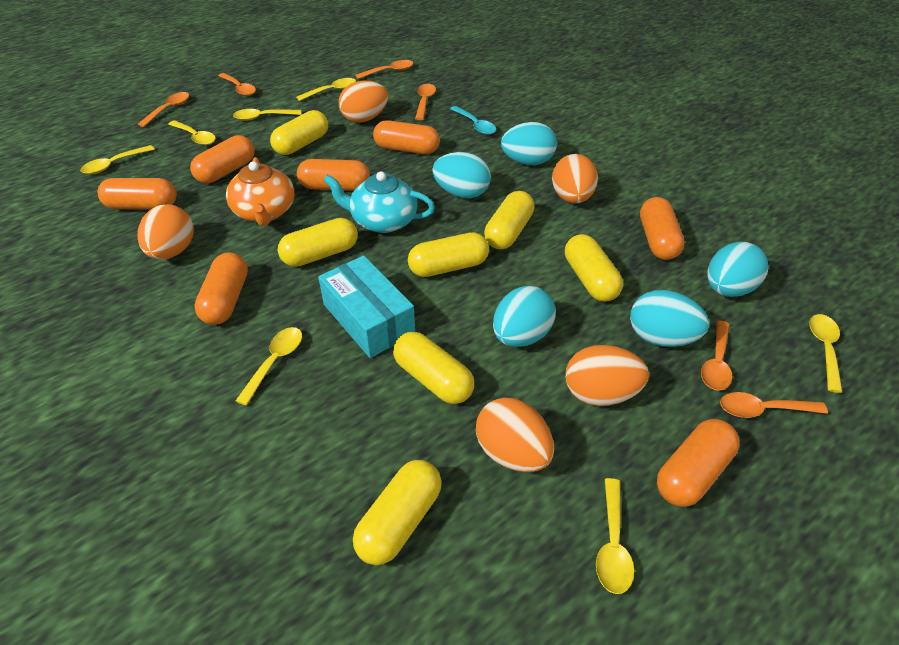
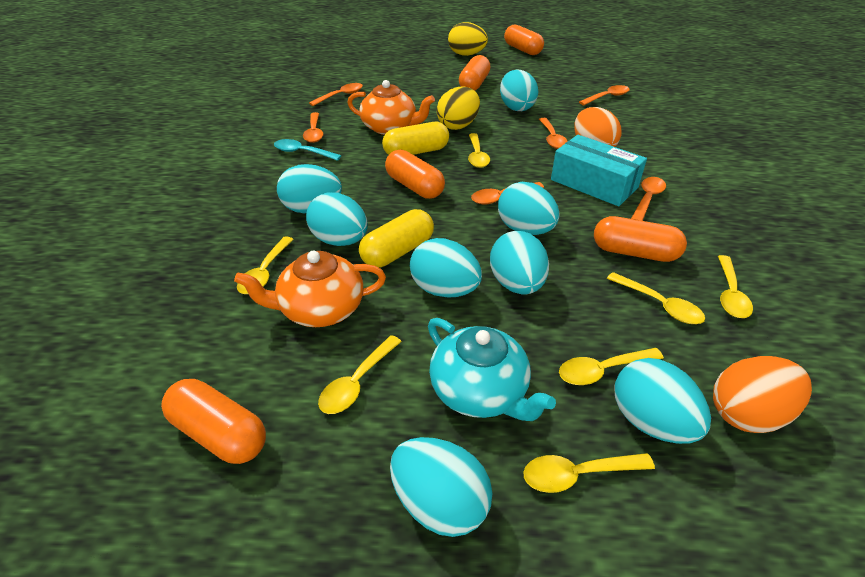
orange capsule: 7 -> 5
orange egg: 5 -> 2
orange teapot: 1 -> 2
turquoise egg: 5 -> 8
yellow capsule: 7 -> 2
yellow egg: 0 -> 2

